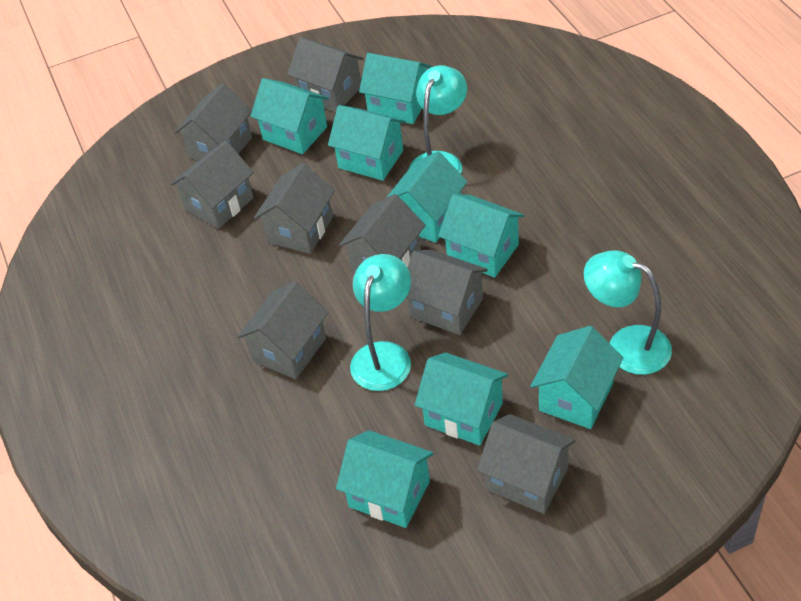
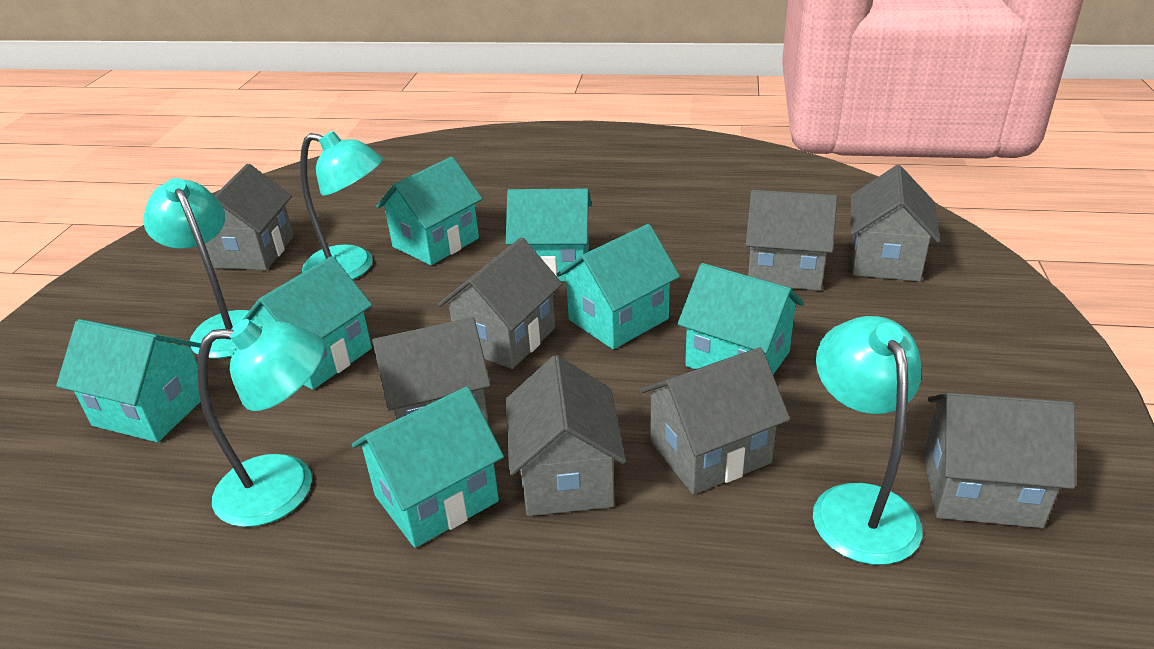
turquoise house: 8 -> 7
turquoise lamp: 3 -> 4

